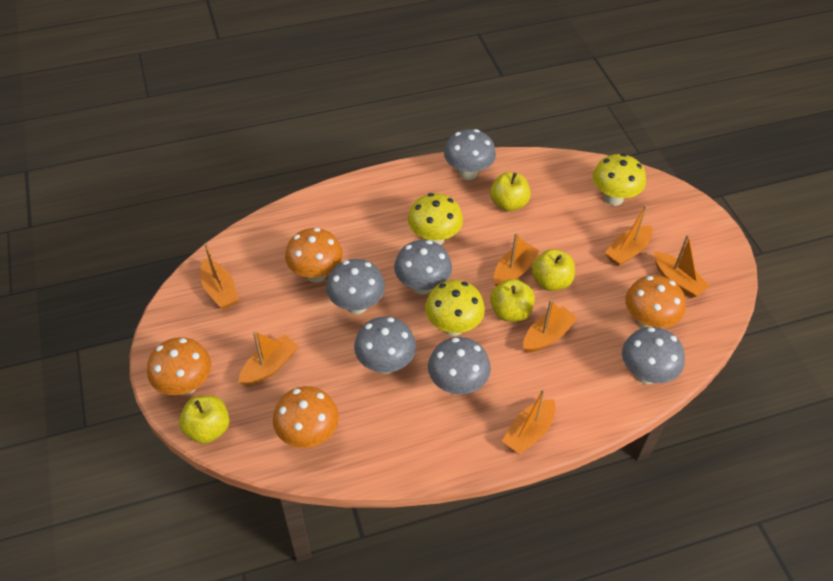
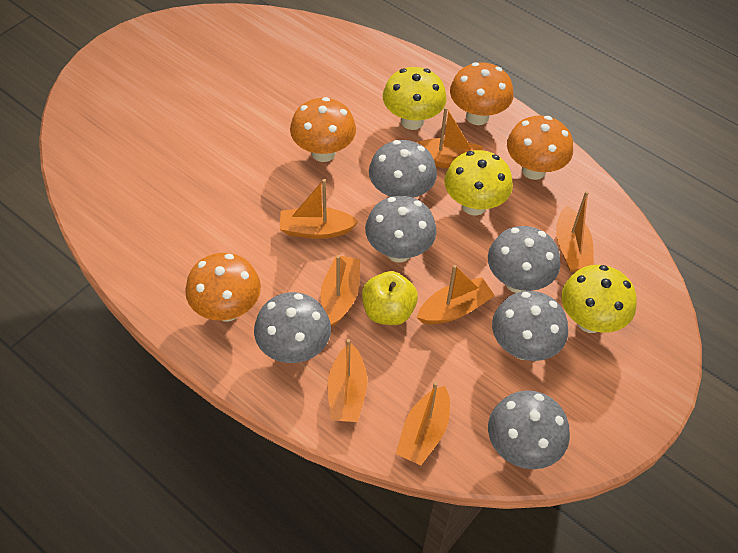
yellow apple: 4 -> 1

